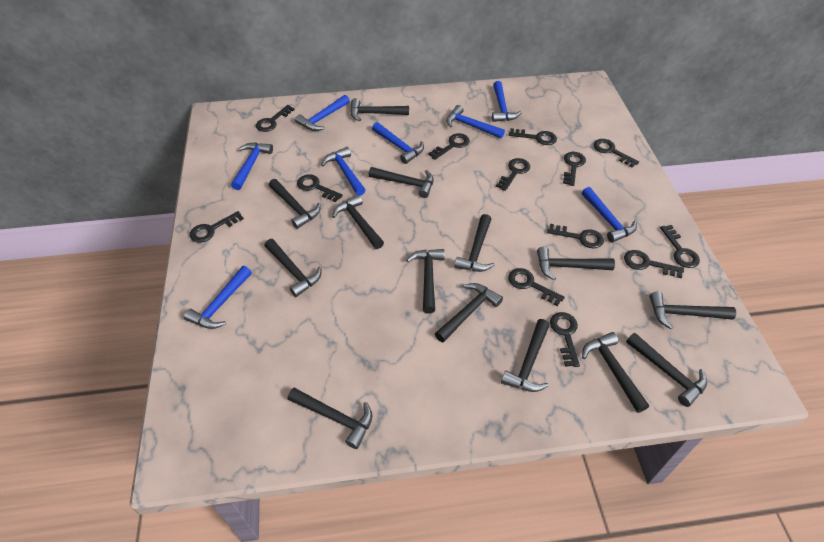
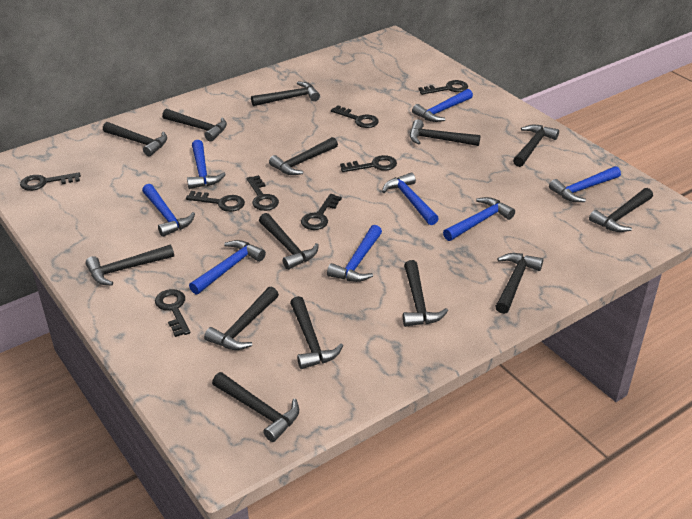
black key: 13 -> 8

